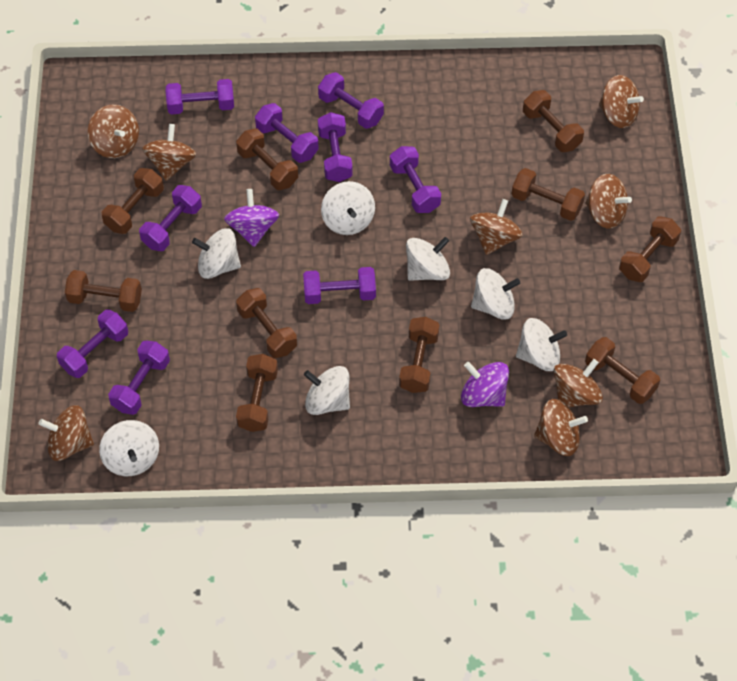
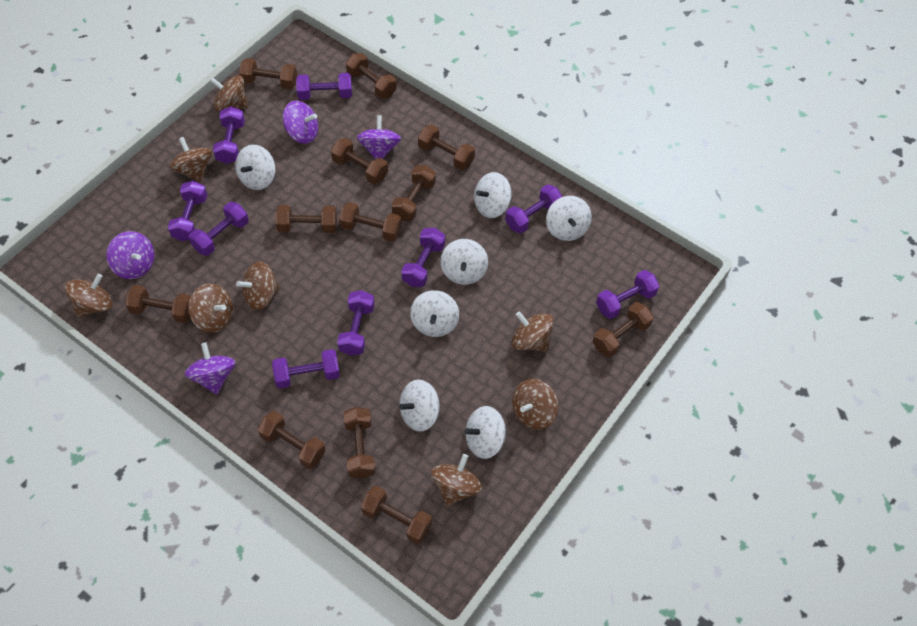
brown dumbbell: 10 -> 12
purple spinning top: 2 -> 4

